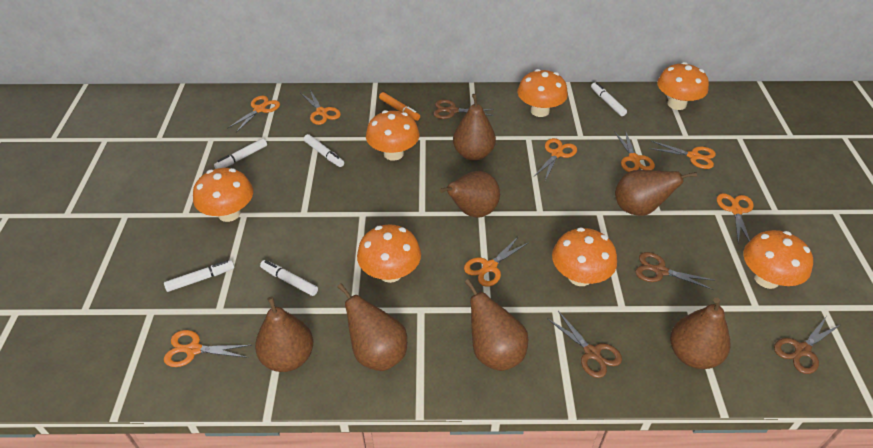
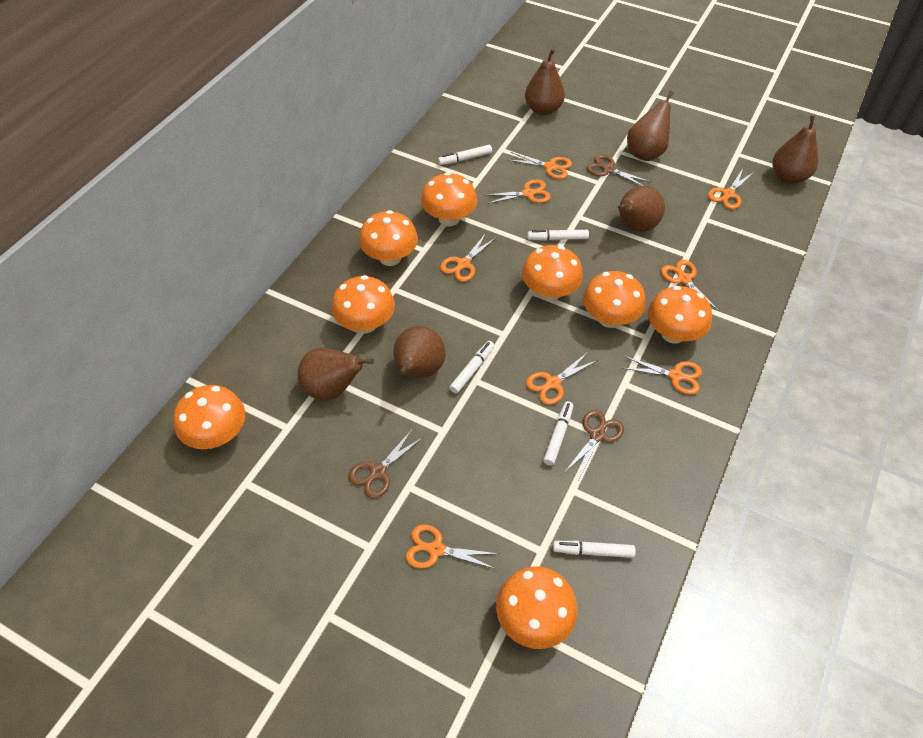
brown pear: 7 -> 6
brown scissors: 4 -> 3
orange marker: 1 -> 0
orange mushroom: 7 -> 8

